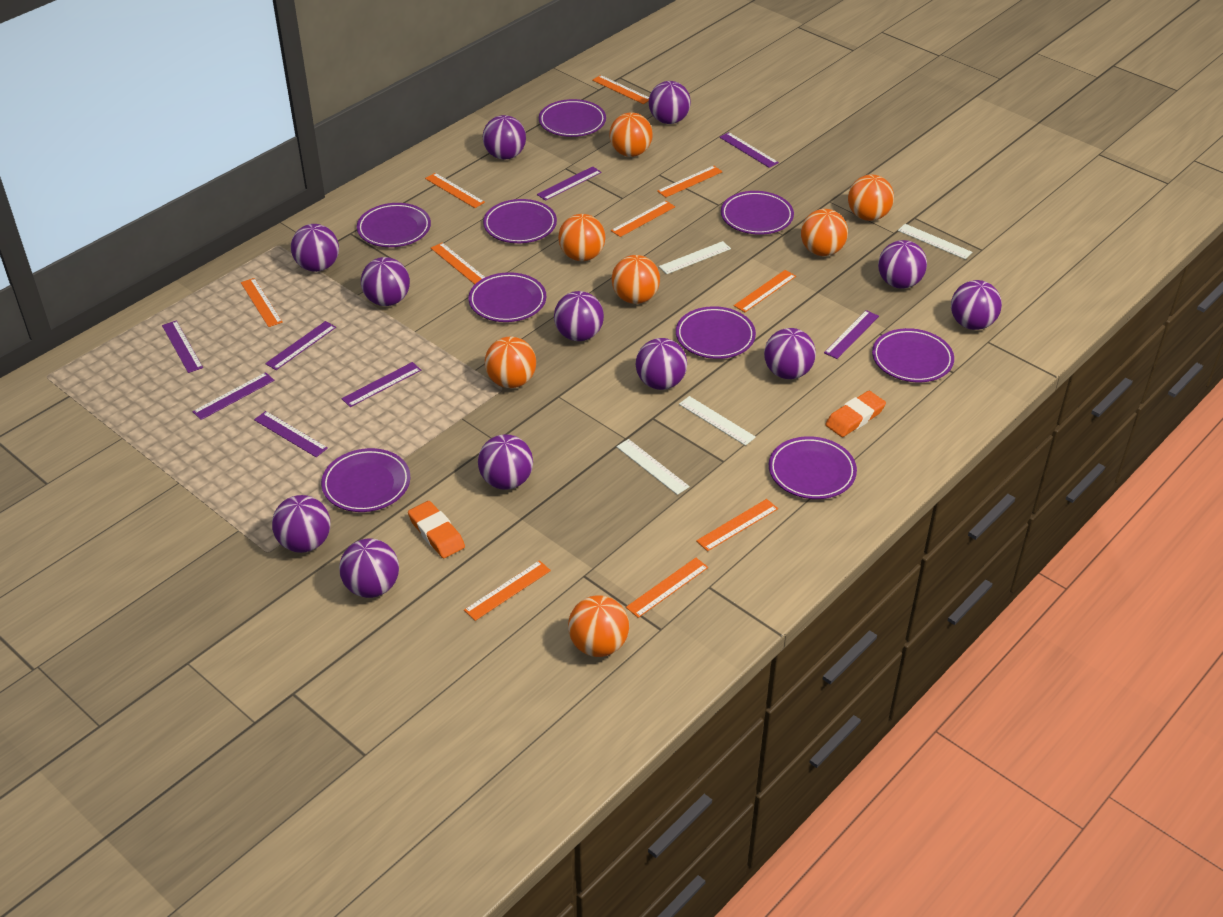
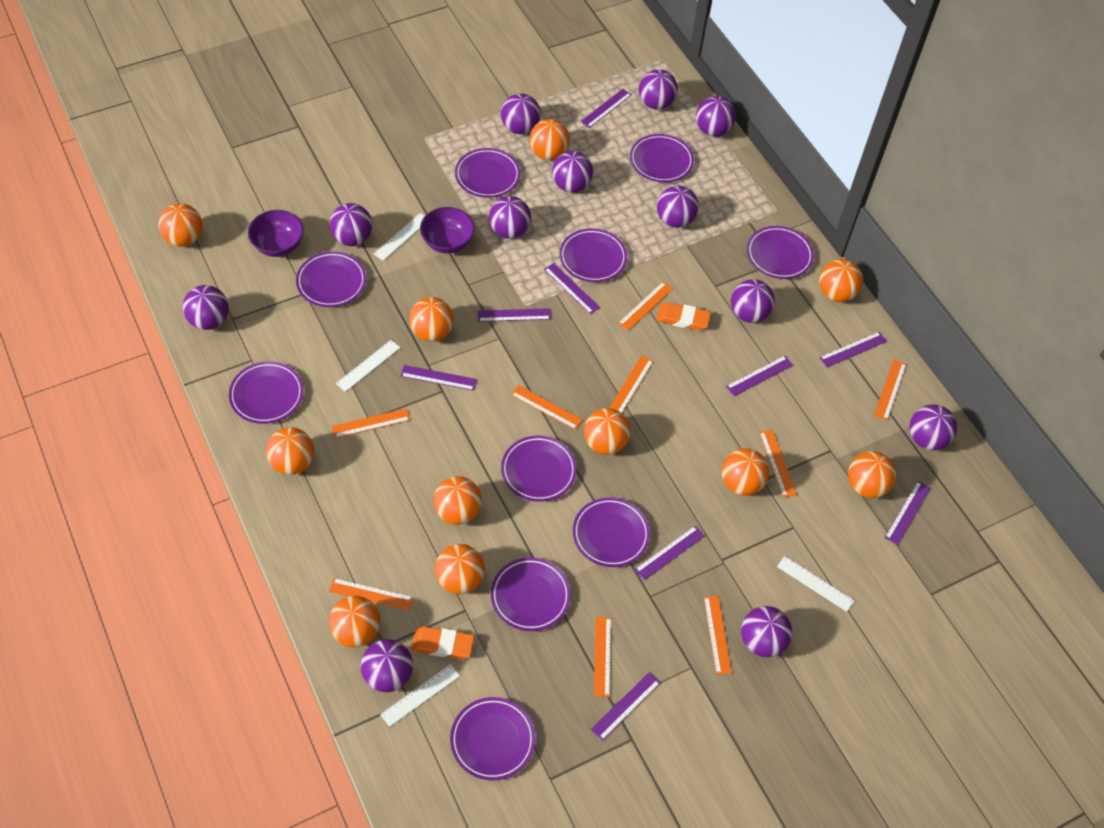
orange ball: 7 -> 11
orange ruler: 10 -> 9
purple bowl: 0 -> 2
purple plate: 9 -> 10
purple ruler: 8 -> 9

